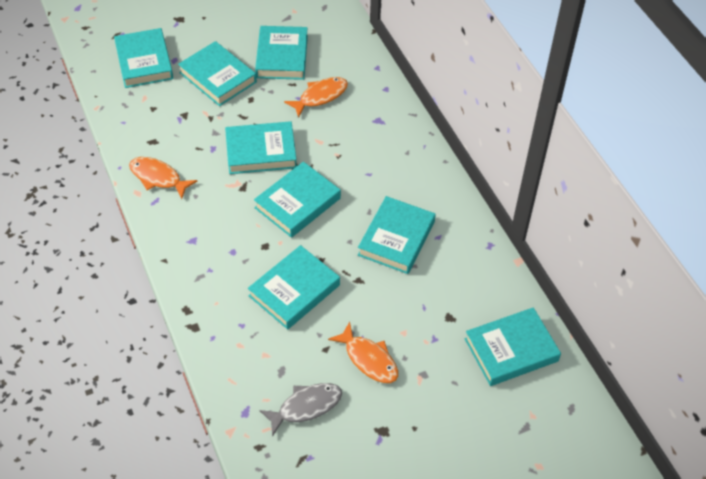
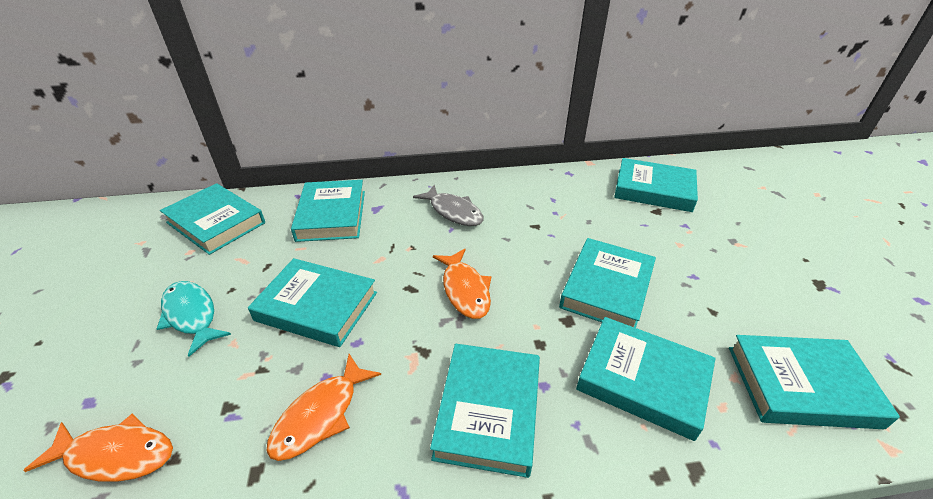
turquoise fish: 0 -> 1

